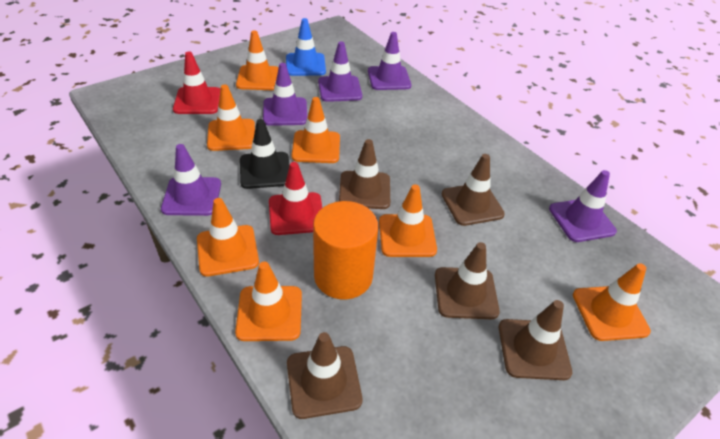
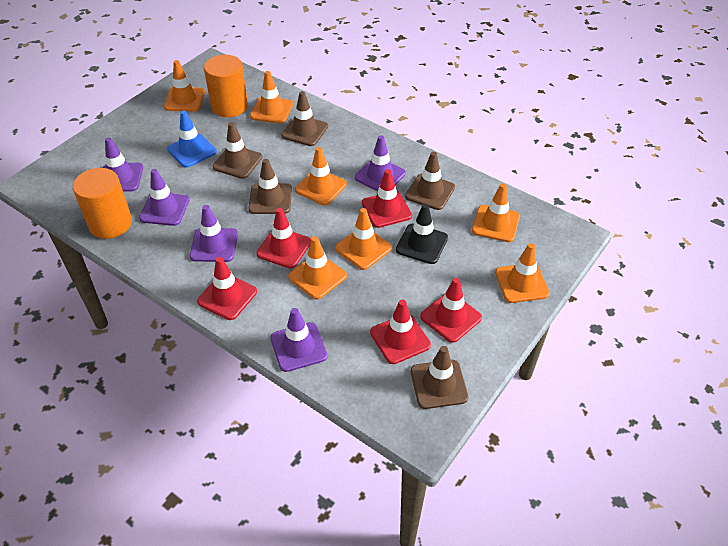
orange cylinder: 1 -> 2
red traffic cone: 2 -> 5

